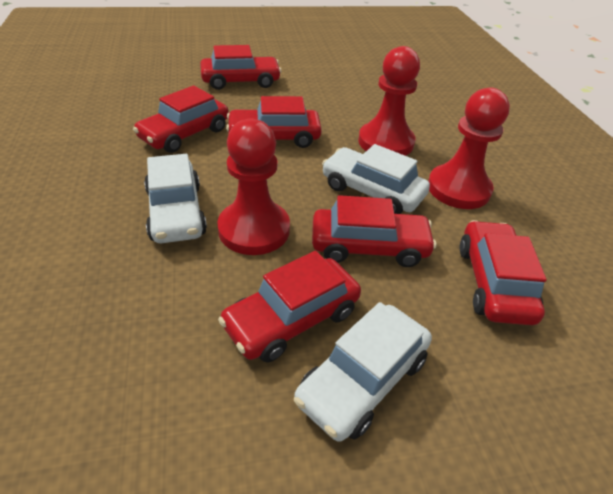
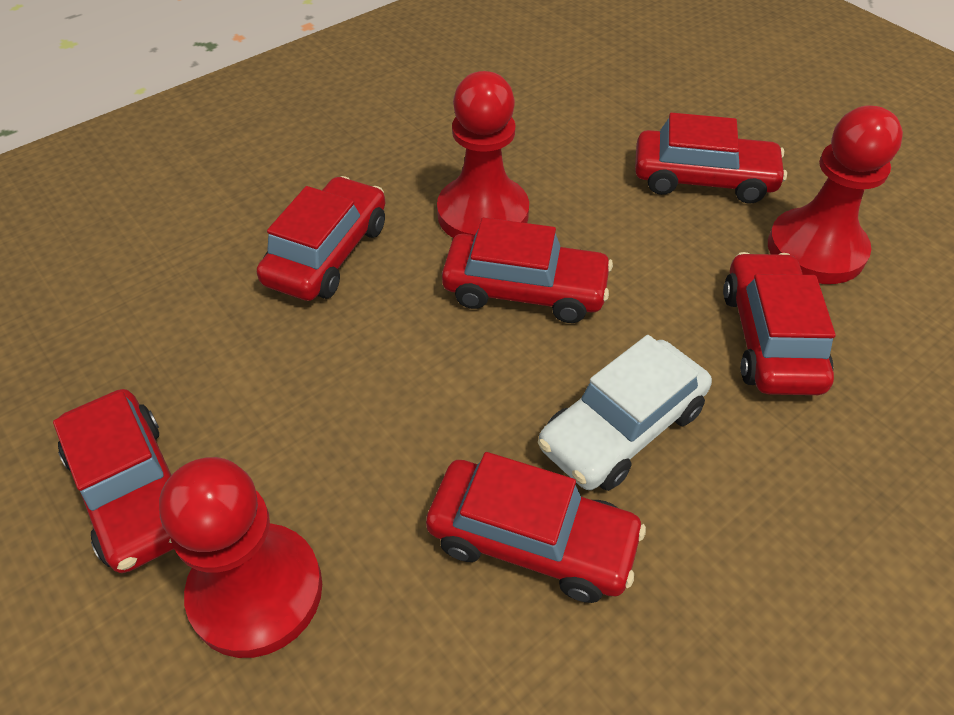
white car: 3 -> 1

